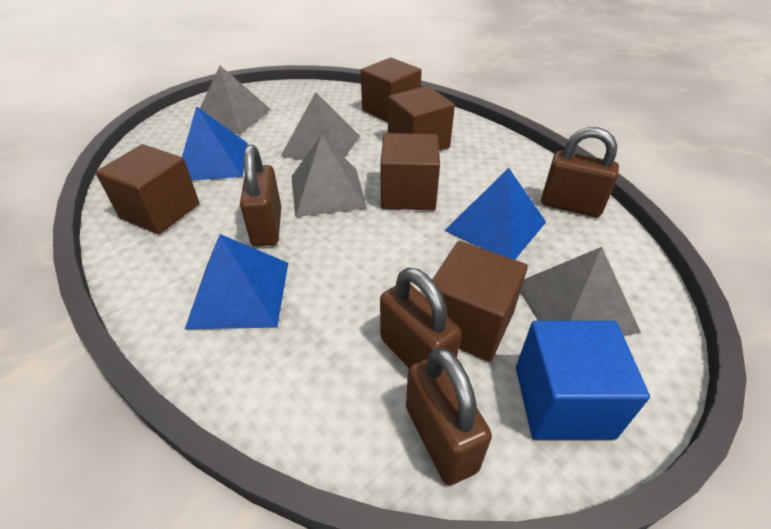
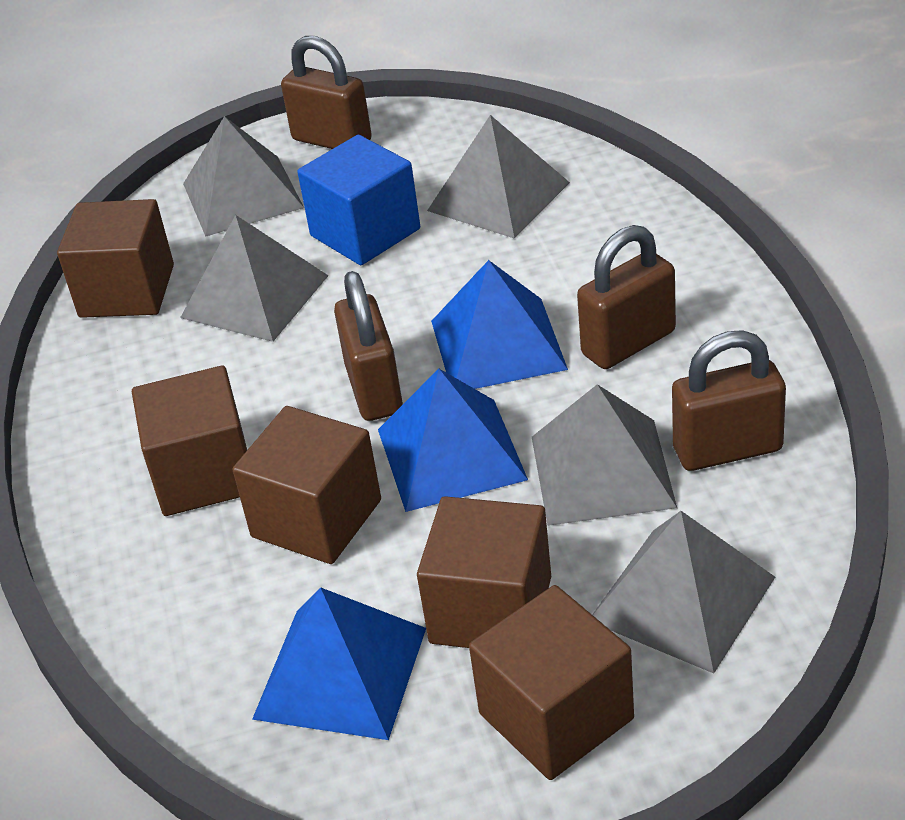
grey pyramid: 4 -> 5

